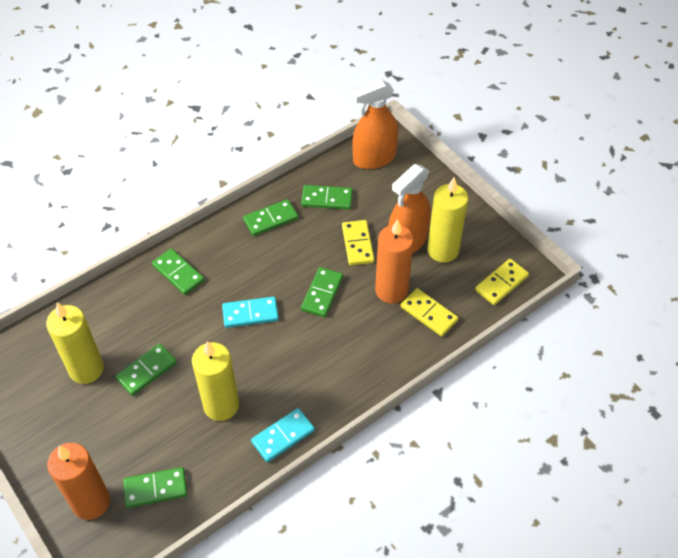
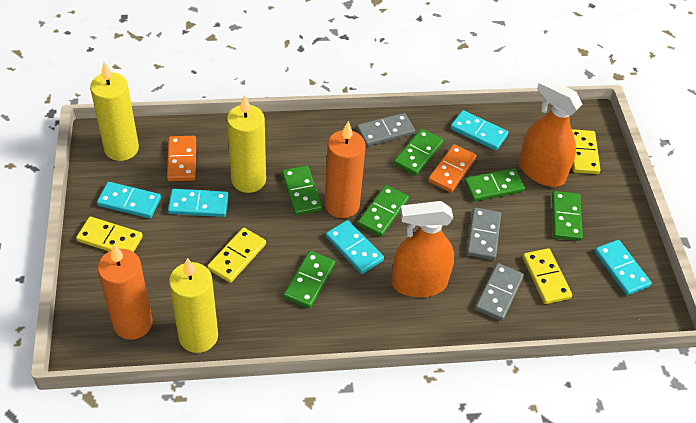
grey domino: 0 -> 3
orange domino: 0 -> 2
turquoise domino: 2 -> 5
yellow domino: 3 -> 4

